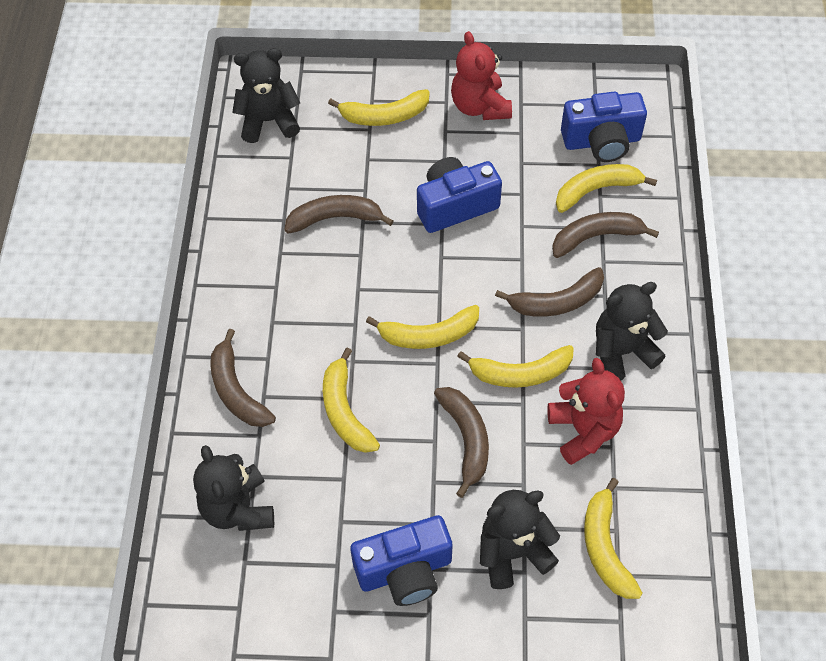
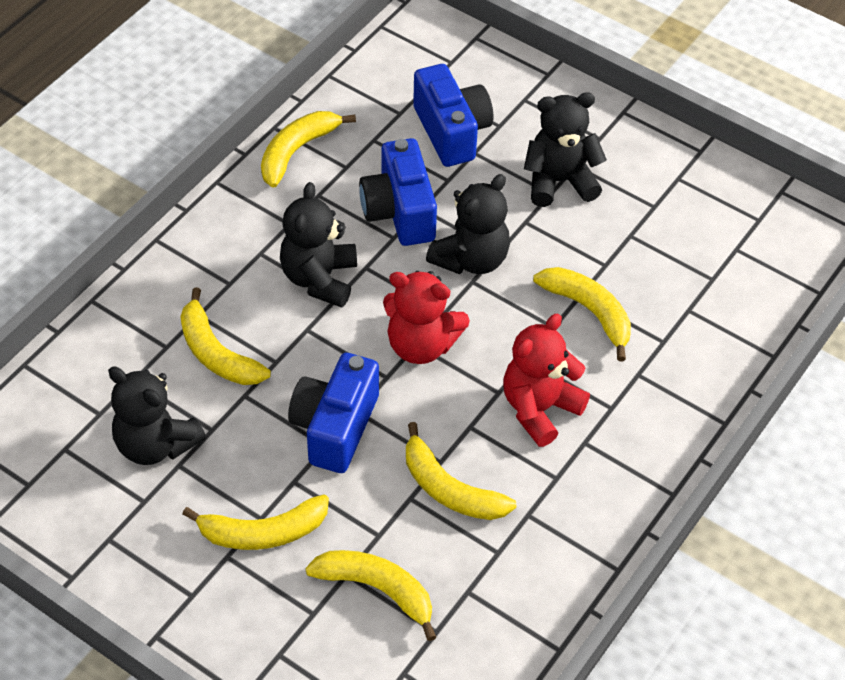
brown banana: 5 -> 0

